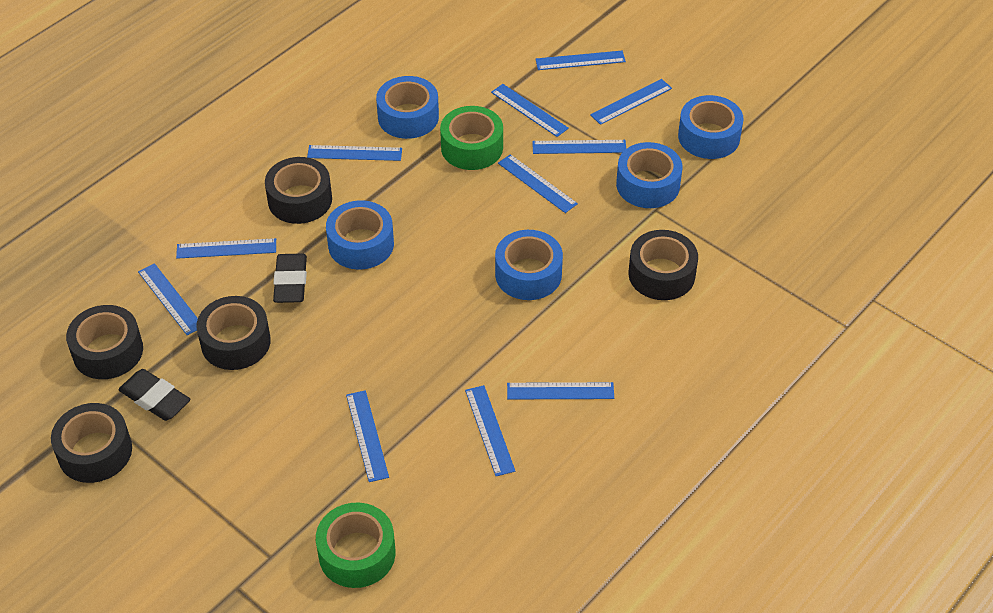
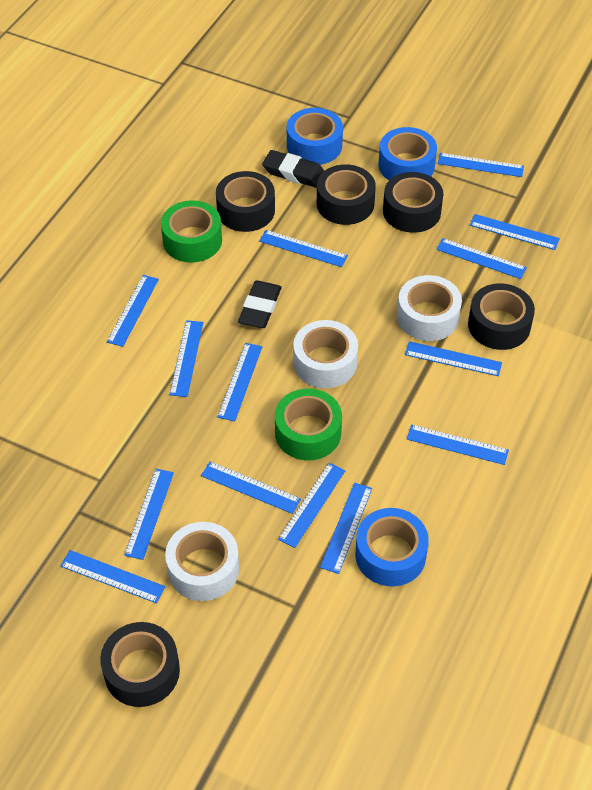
blue ruler: 11 -> 14
blue tape: 5 -> 3
white tape: 0 -> 3

